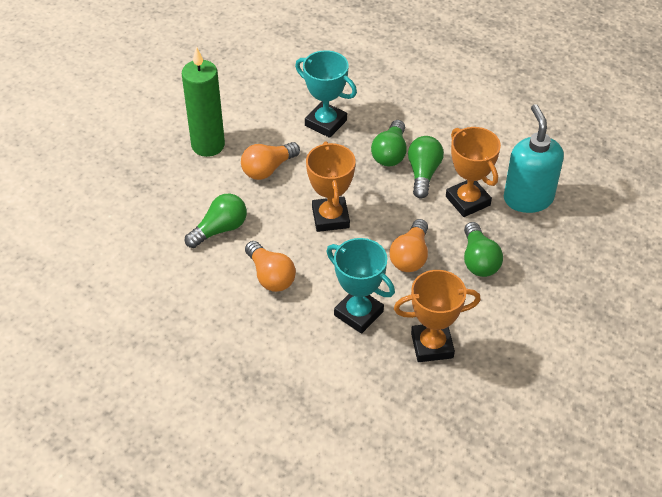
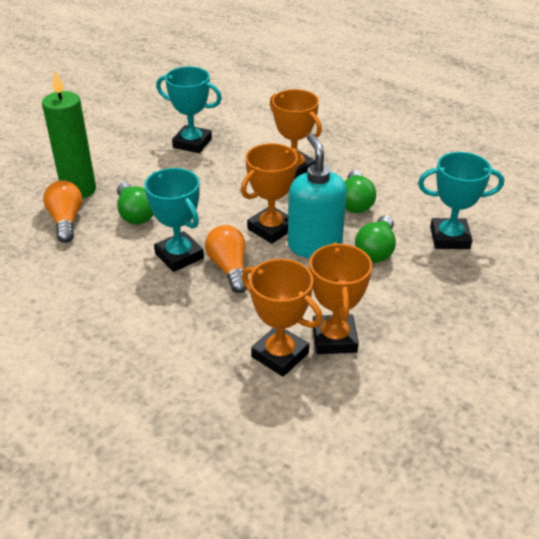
green light bulb: 4 -> 3
orange light bulb: 3 -> 2
orange trophy: 3 -> 4
turquoise trophy: 2 -> 3

